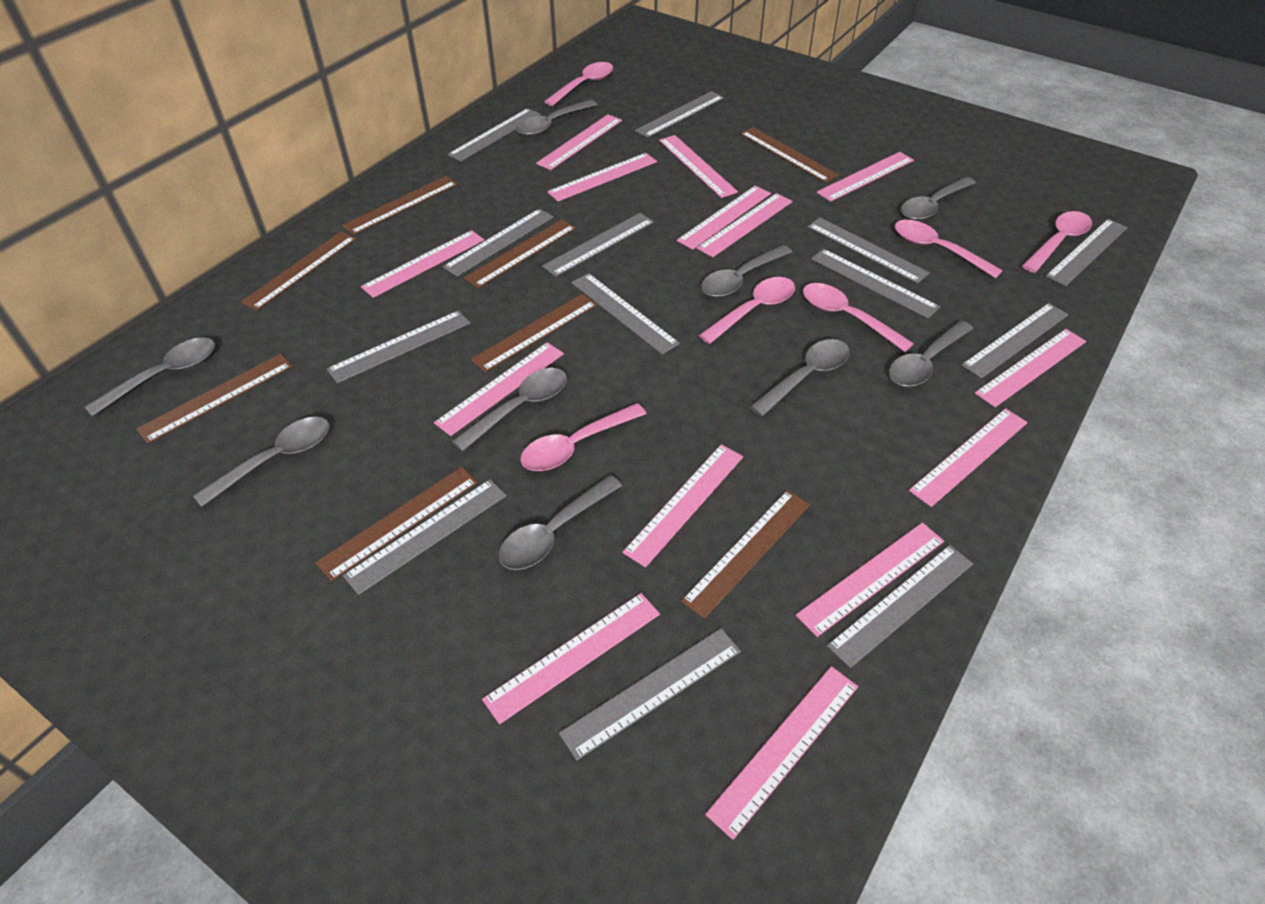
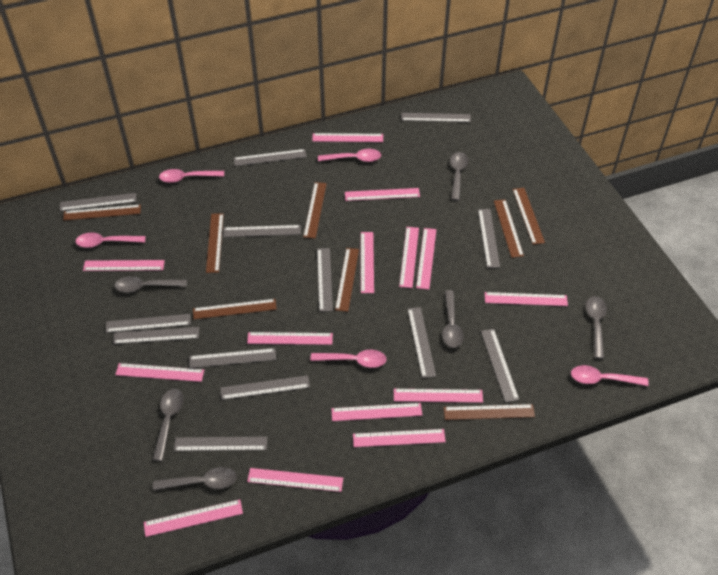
grey spoon: 9 -> 6
pink spoon: 6 -> 5

